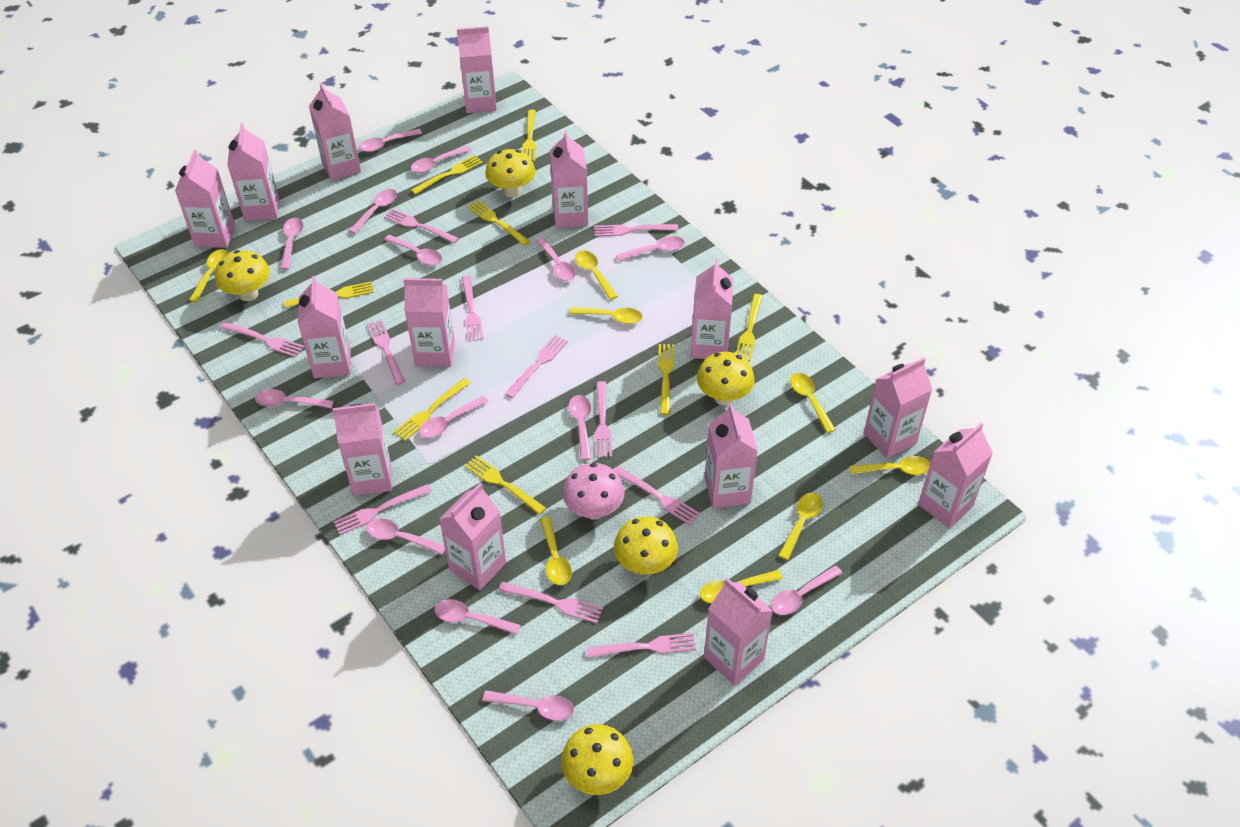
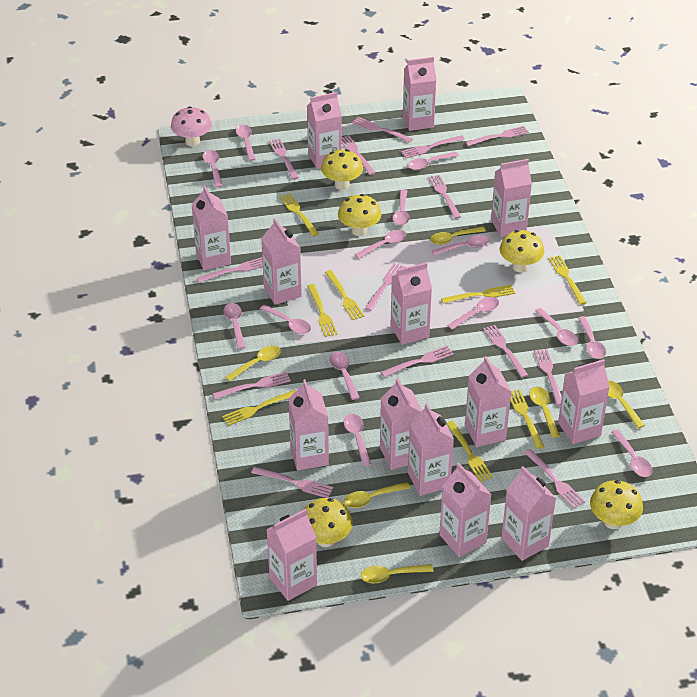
pink fork: 11 -> 14
yellow spoon: 8 -> 6

